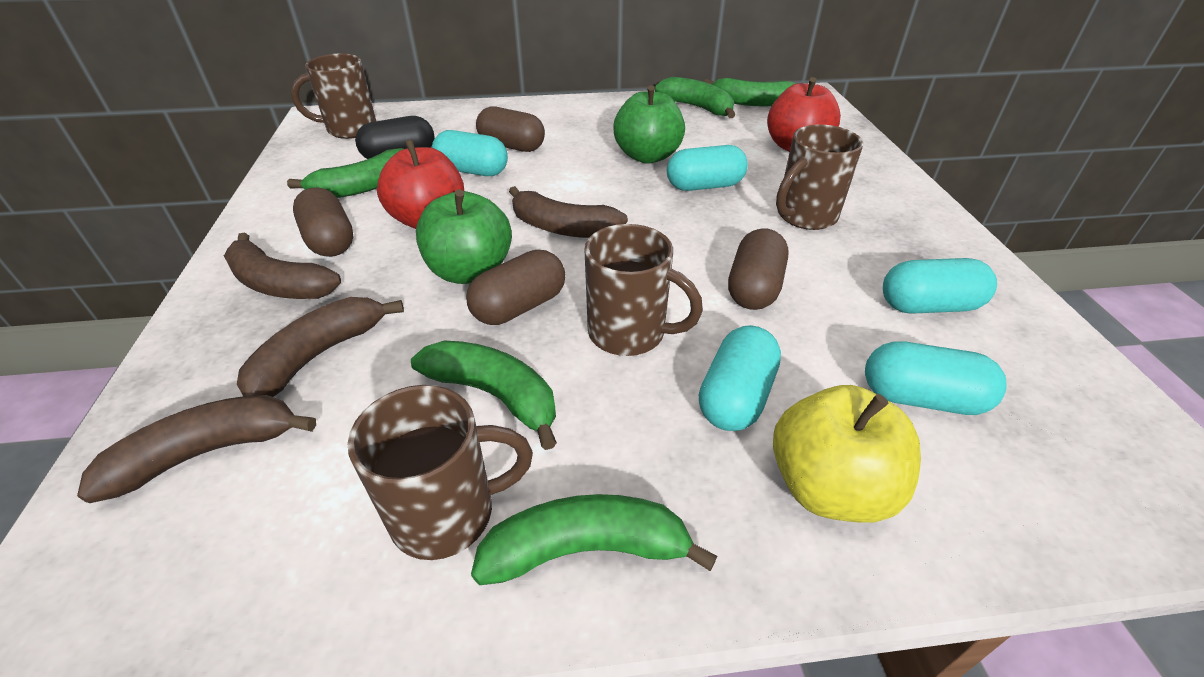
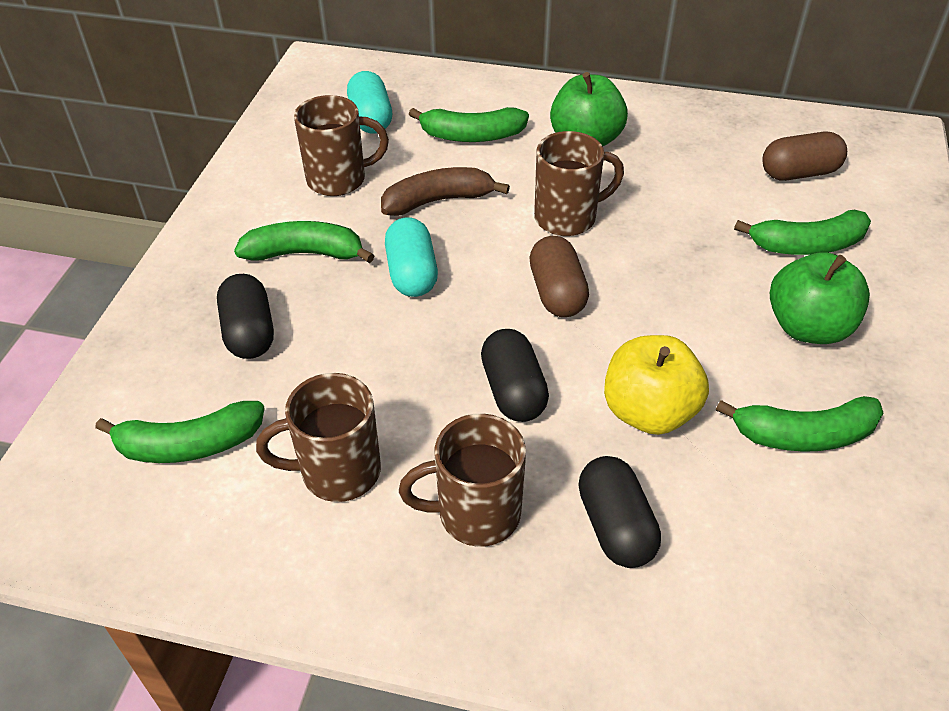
black capsule: 1 -> 3
brown banana: 4 -> 1
brown capsule: 4 -> 2
red apple: 2 -> 0
turquoise capsule: 5 -> 2

